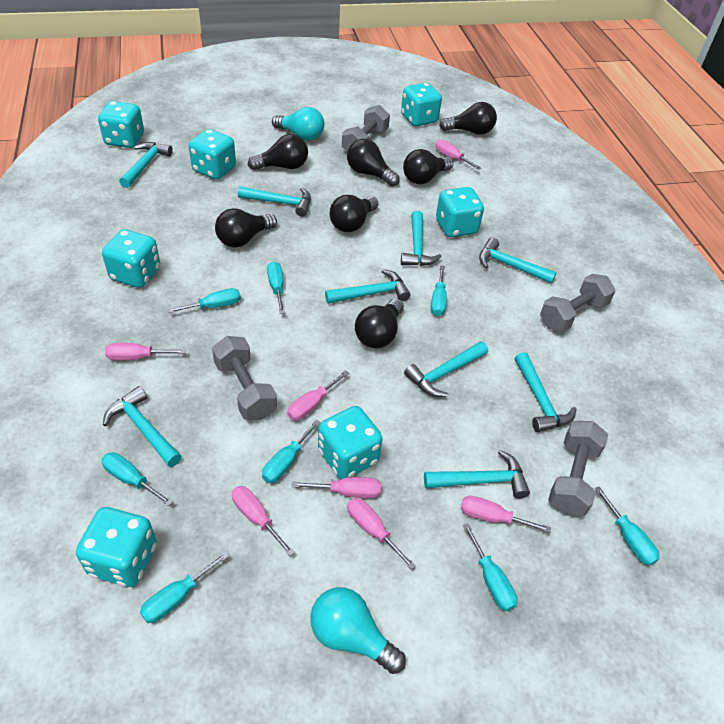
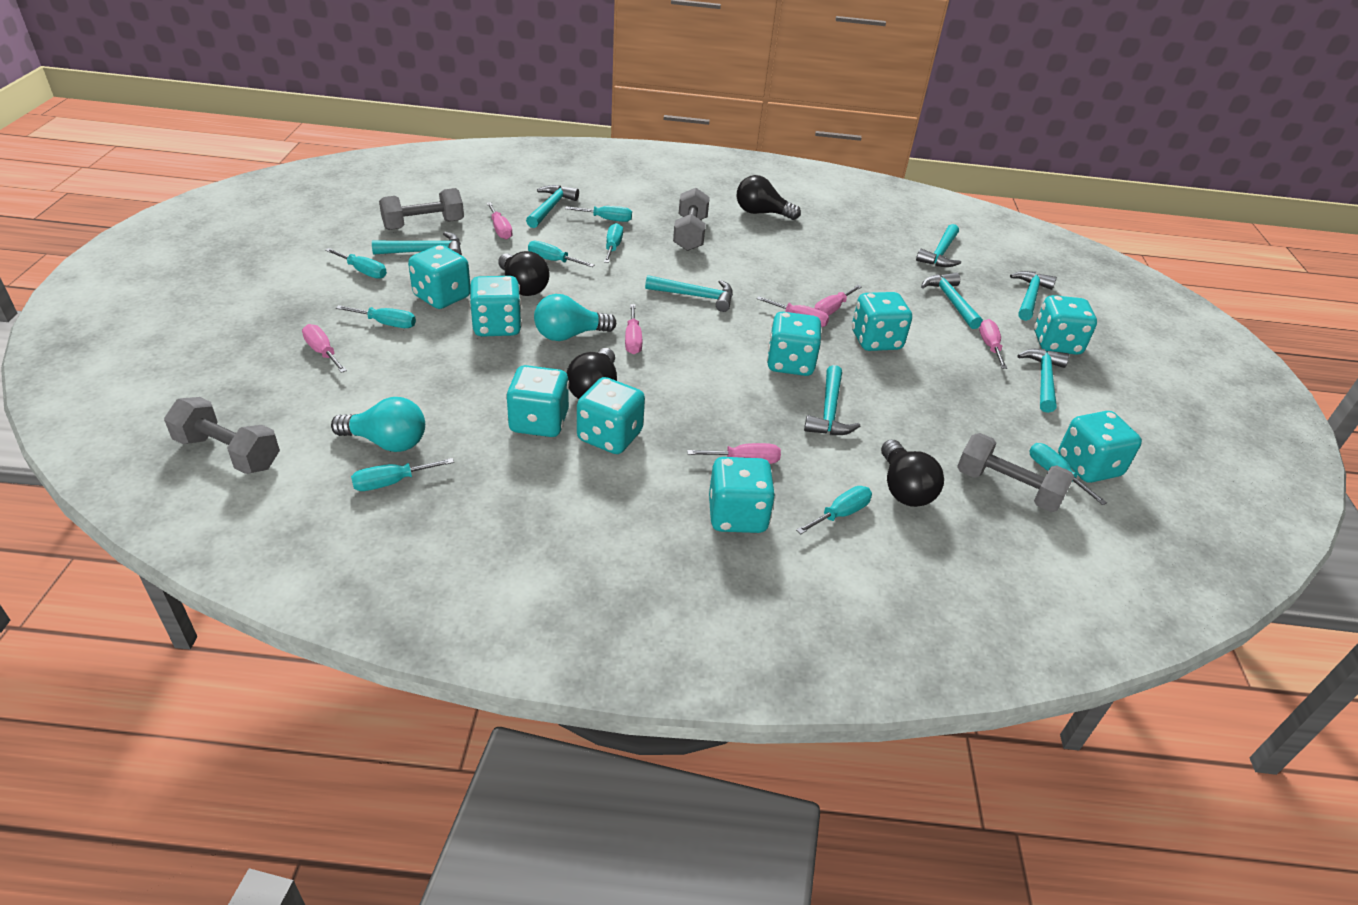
black light bulb: 7 -> 4
turquoise dice: 7 -> 9
turquoise hammer: 9 -> 8

